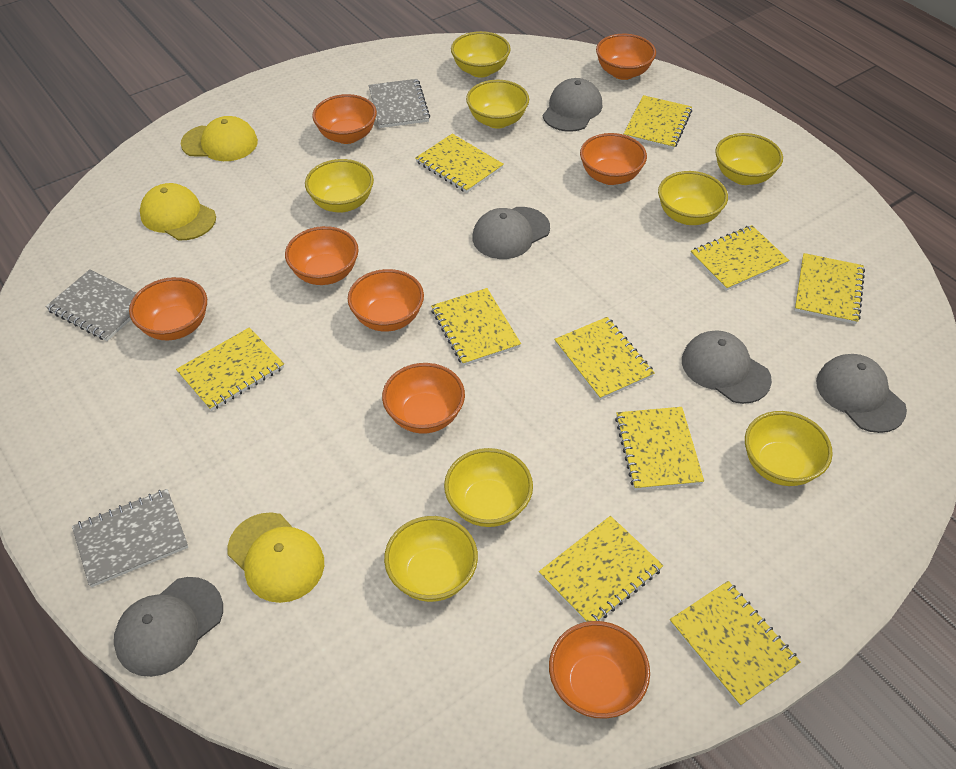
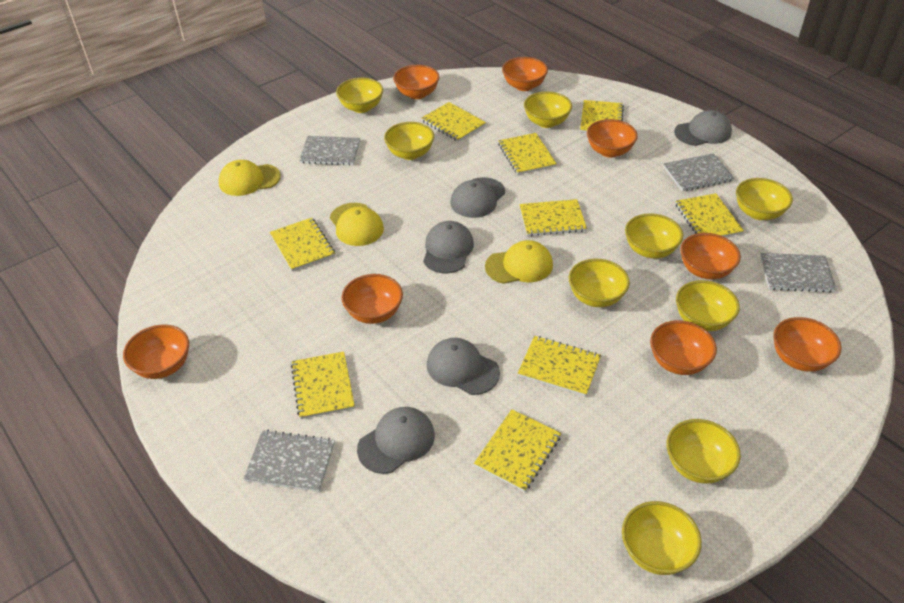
grey notebook: 3 -> 4
yellow bowl: 8 -> 9
yellow notebook: 10 -> 9

